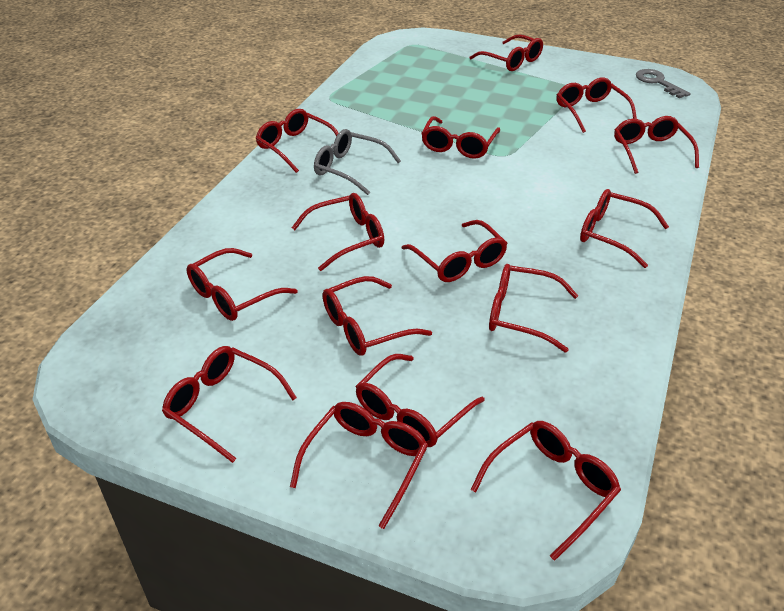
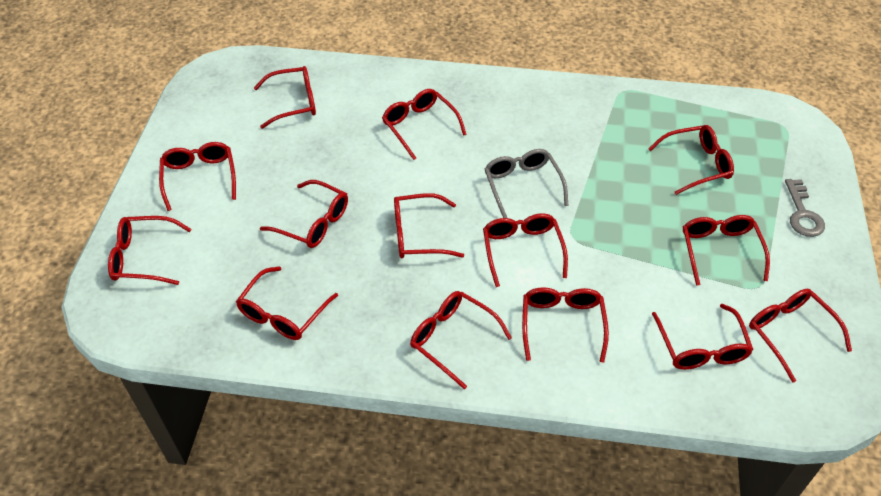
red glasses: 15 -> 14

